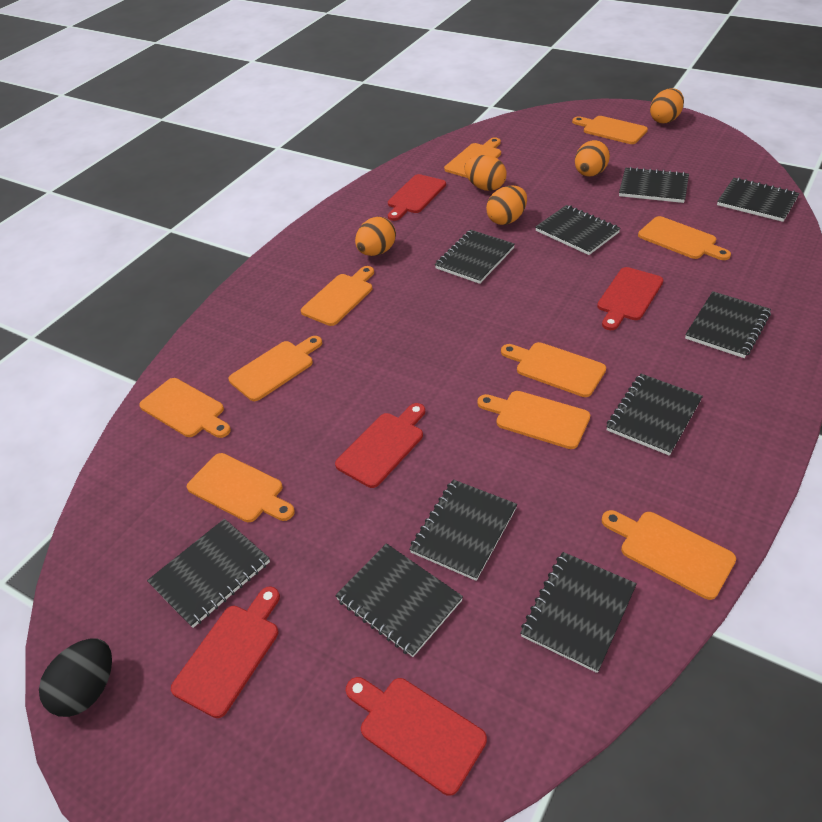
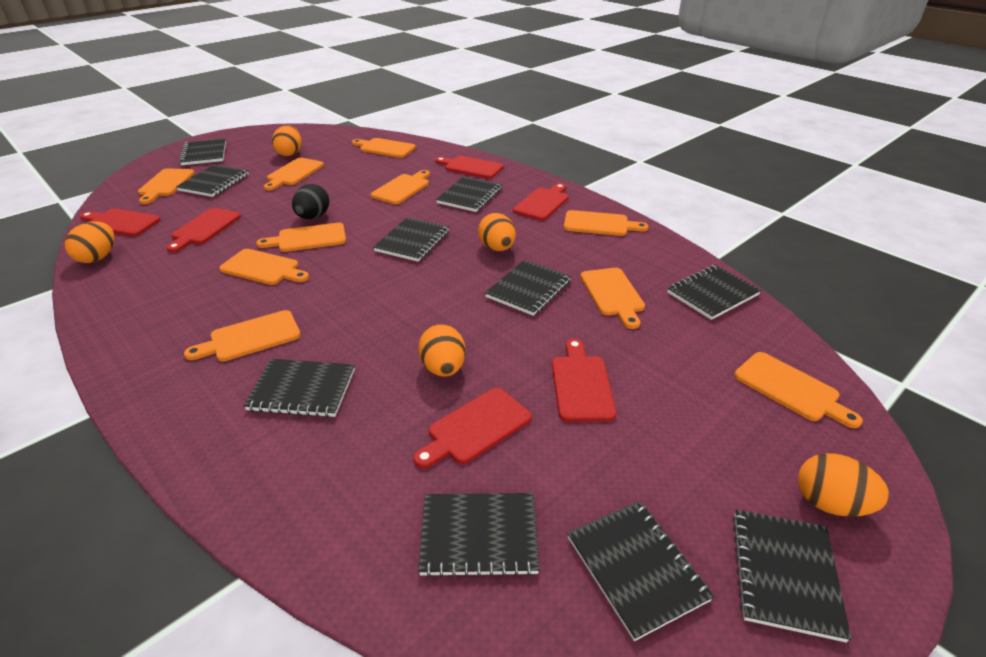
red cutting board: 5 -> 6

